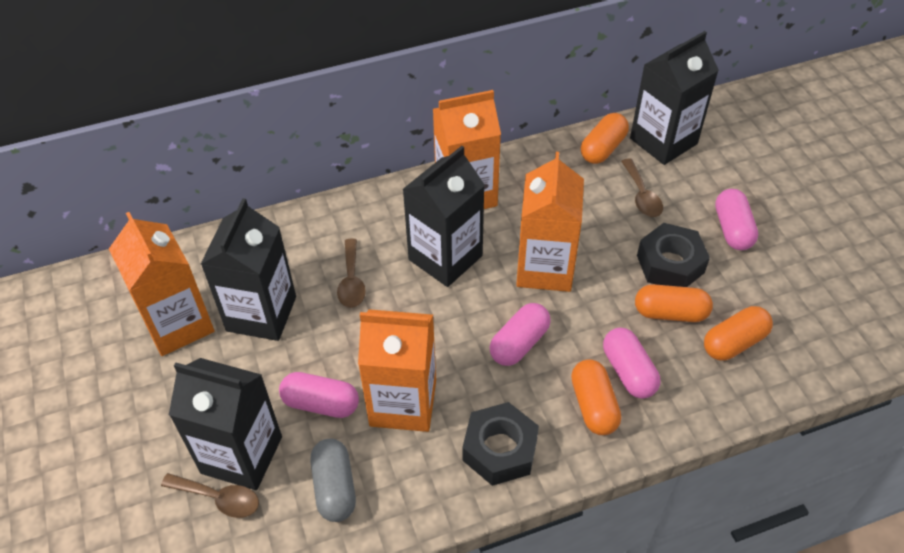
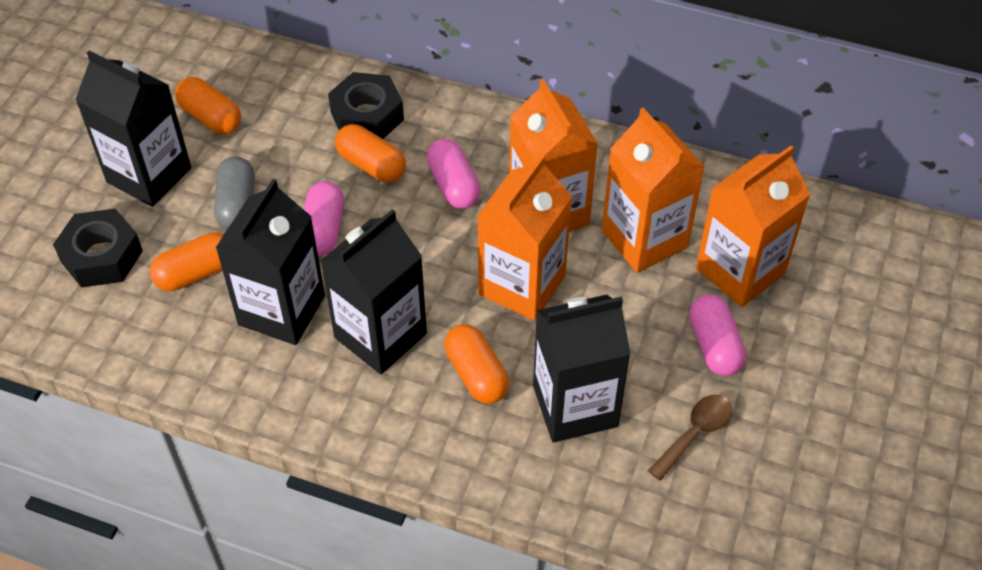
brown spoon: 3 -> 1
pink capsule: 4 -> 3

